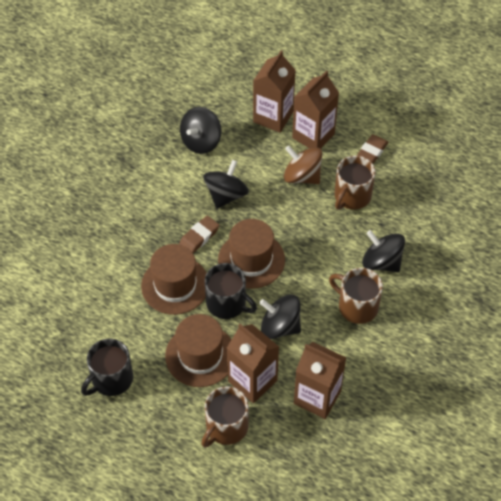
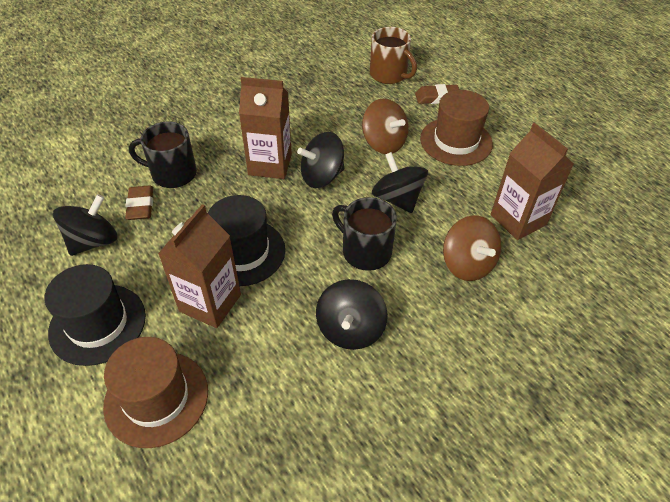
black hat: 0 -> 2
brown carton: 4 -> 3
brown hat: 3 -> 2
brown mug: 3 -> 1
brown spinning top: 1 -> 2

